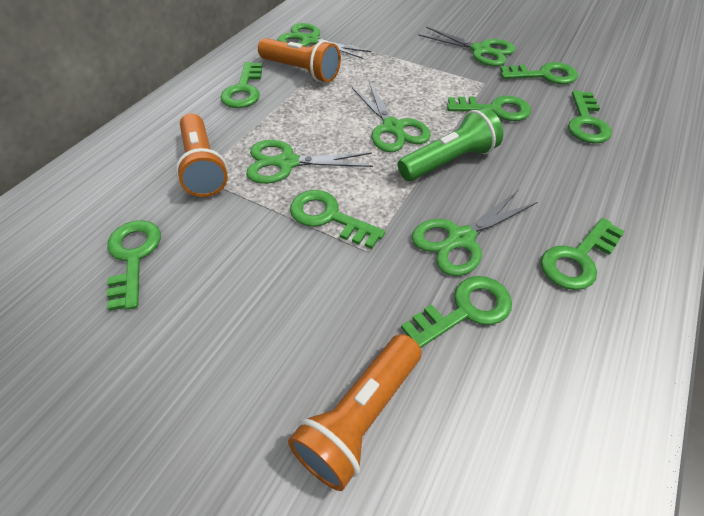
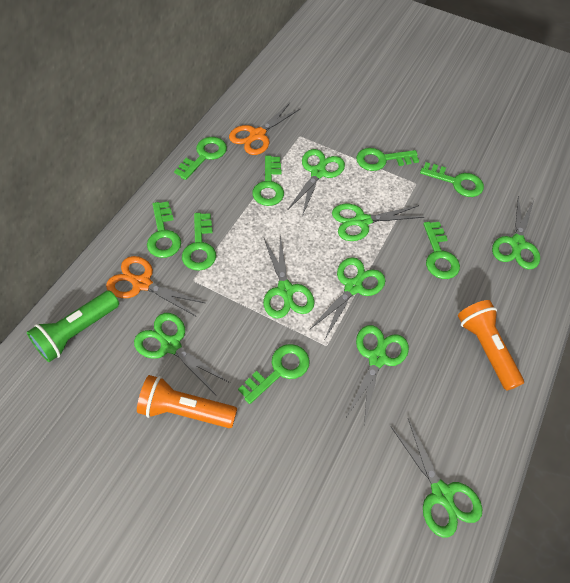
green scissors: 5 -> 8
orange flashlight: 3 -> 2
orange scissors: 0 -> 2

